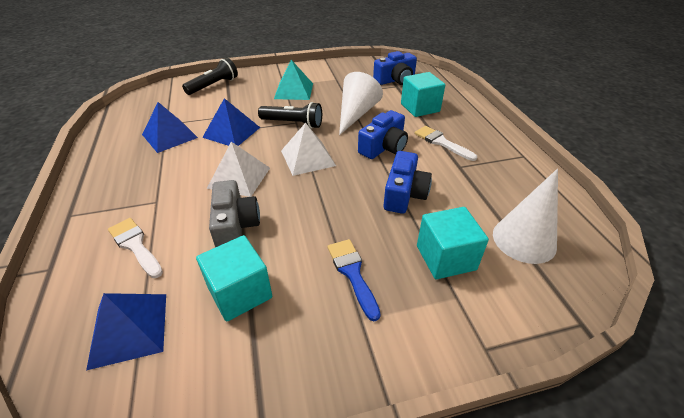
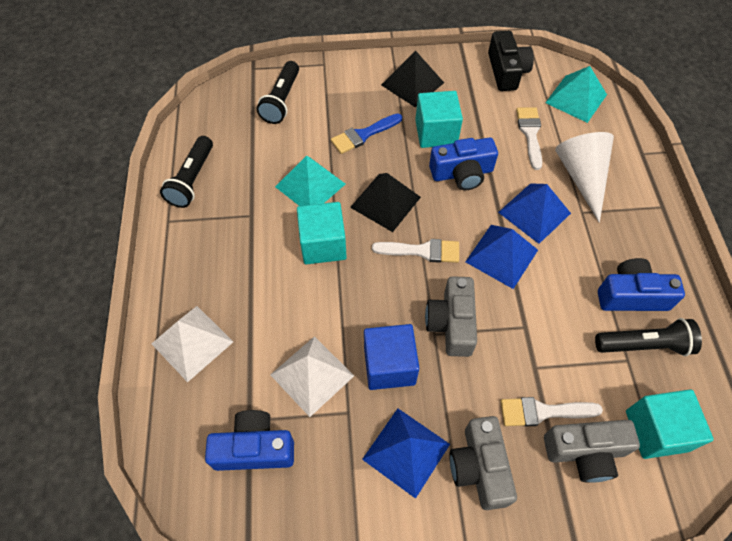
black camera: 0 -> 1
black flashlight: 2 -> 3
black pyramid: 0 -> 2
blue cube: 0 -> 1
grey camera: 1 -> 3
turquoise pyramid: 1 -> 2
white brush: 2 -> 3
white cone: 2 -> 1

